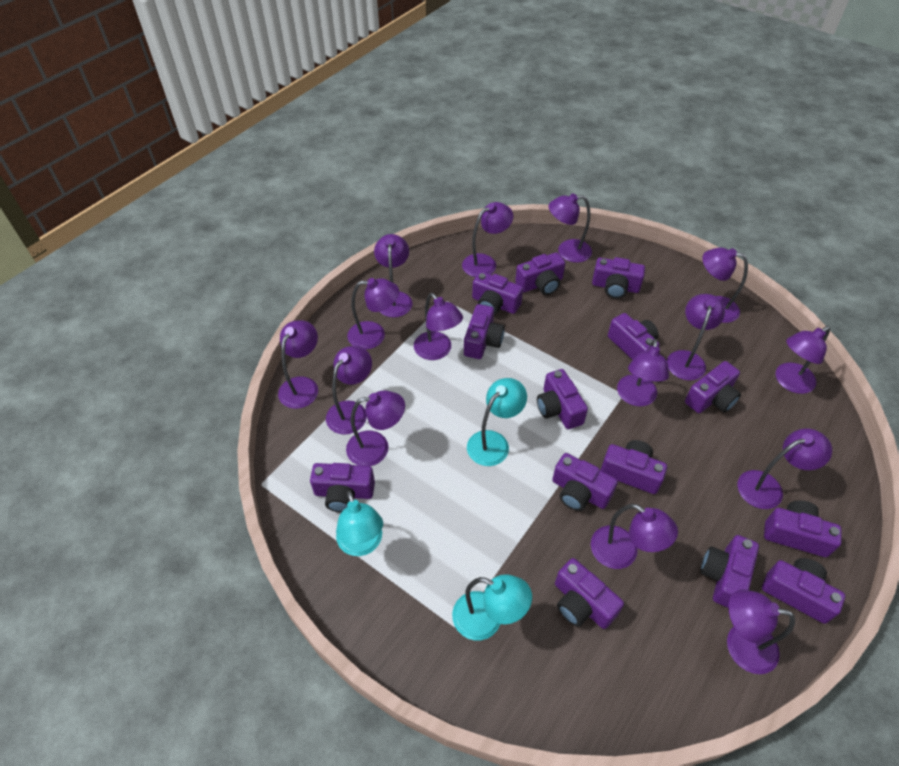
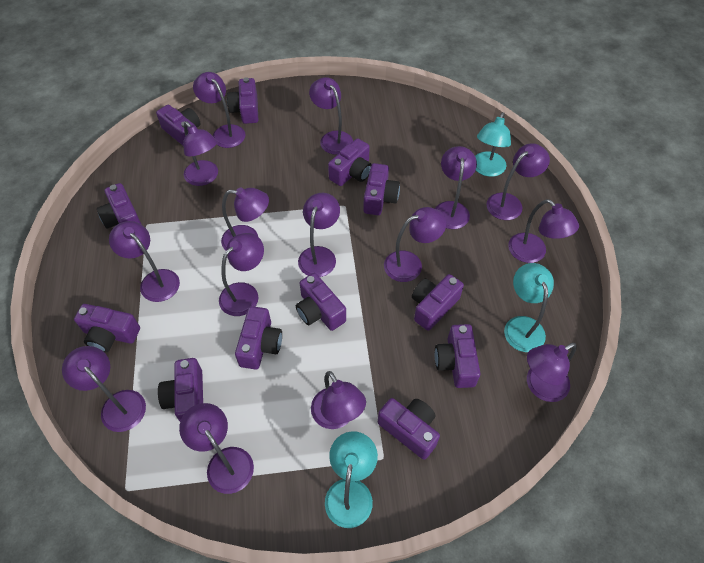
purple camera: 14 -> 12

